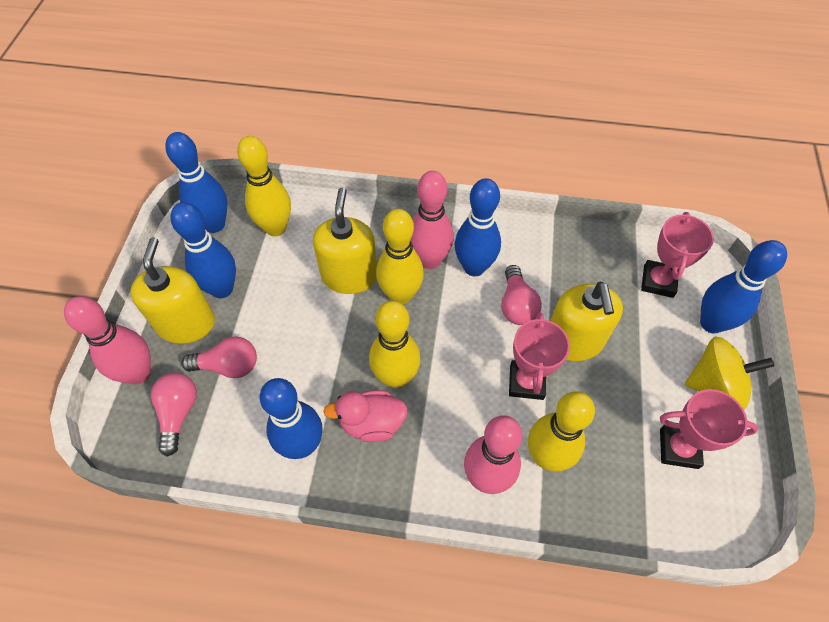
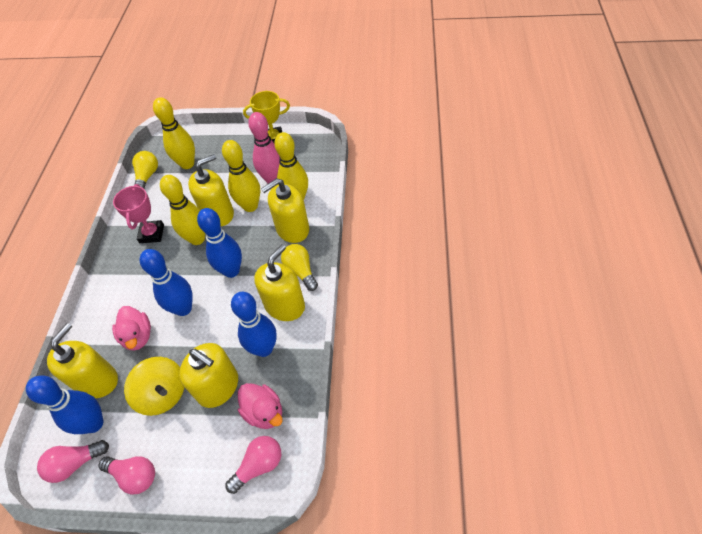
blue bowling pin: 5 -> 4
pink bowling pin: 3 -> 1
pink duck: 1 -> 2
pink trophy: 3 -> 1
yellow light bulb: 0 -> 2
yellow soap dispenser: 3 -> 5
yellow trophy: 0 -> 1

